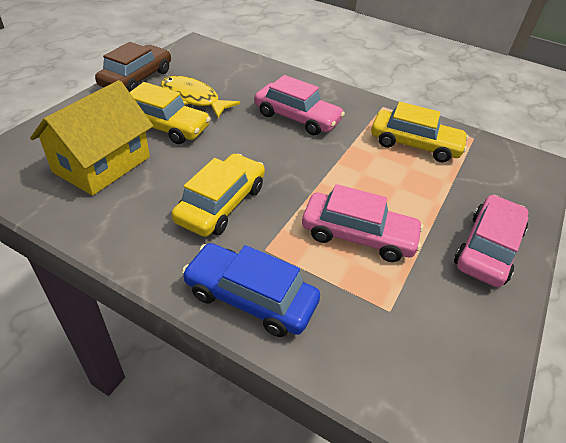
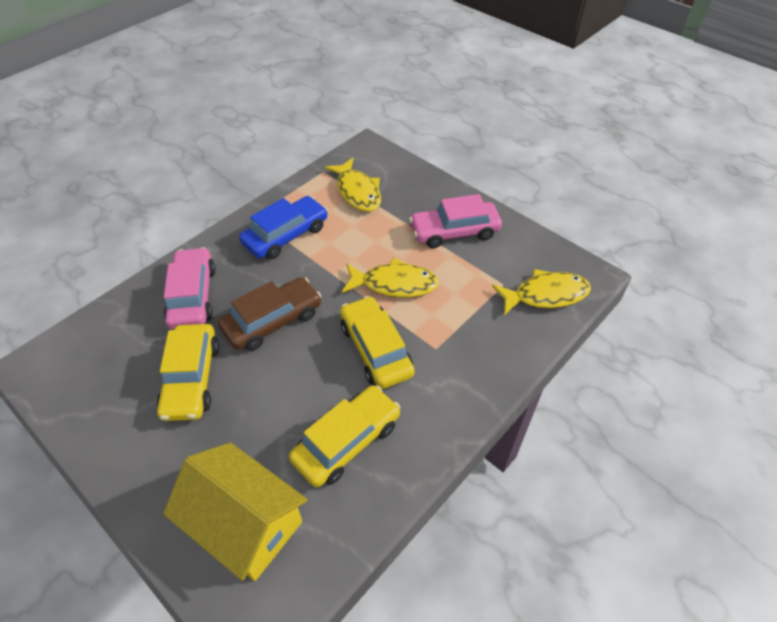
pink car: 3 -> 2
yellow fish: 1 -> 3

